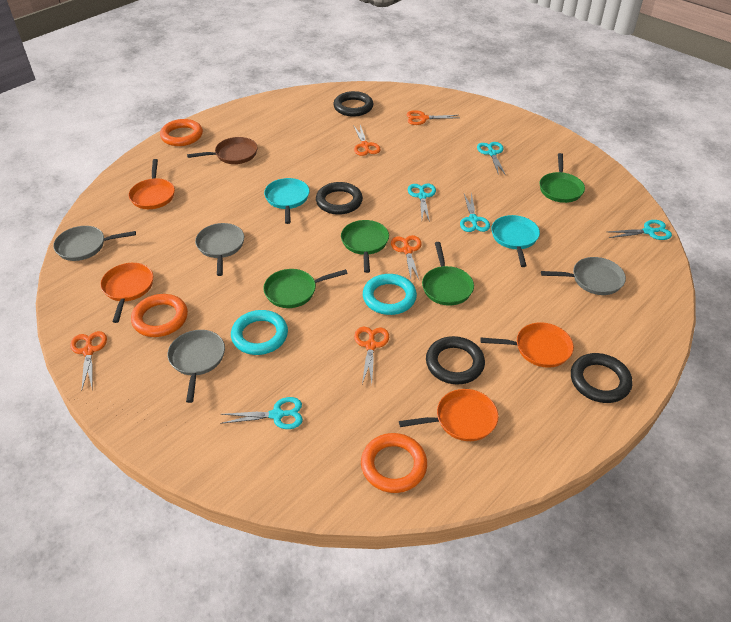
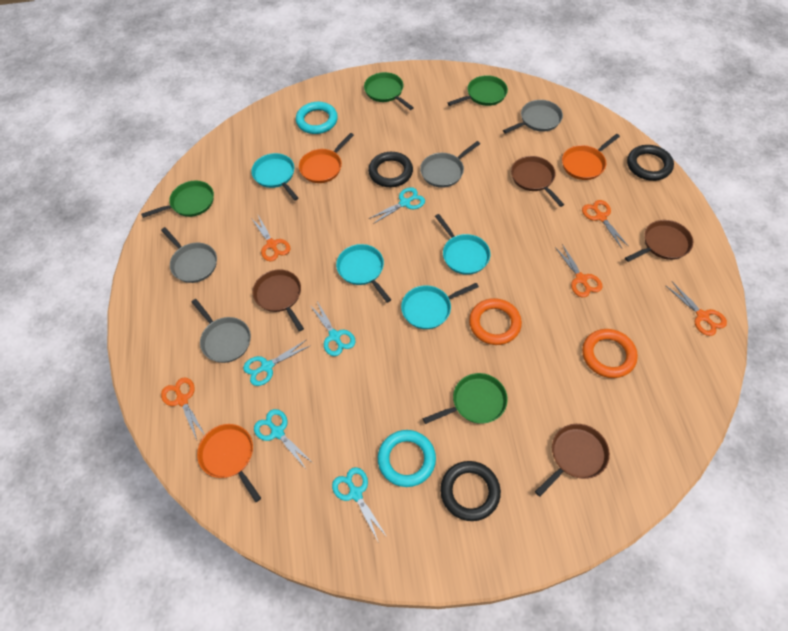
black ring: 4 -> 3
brown pan: 1 -> 4
orange pan: 4 -> 3
orange ring: 3 -> 2
turquoise pan: 2 -> 4

